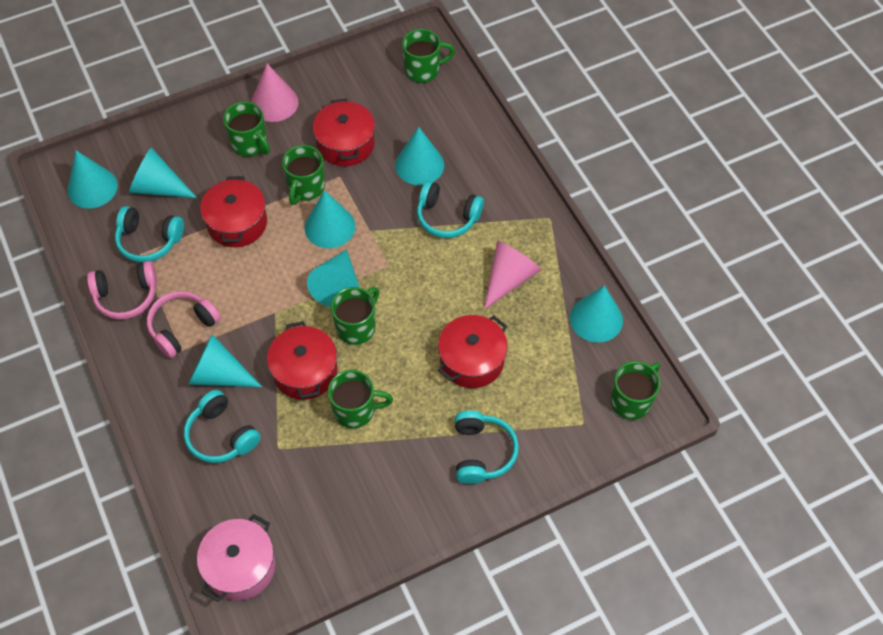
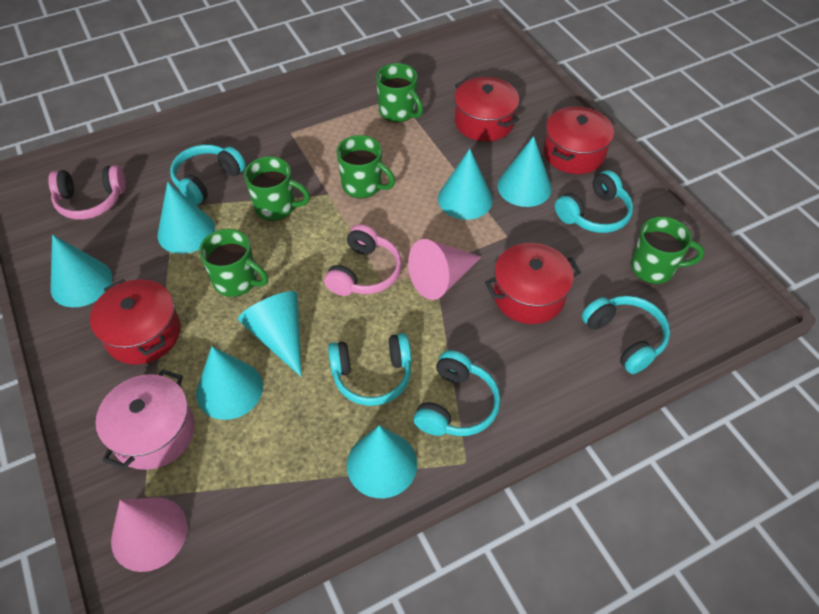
green mug: 6 -> 5
turquoise headphones: 4 -> 5

